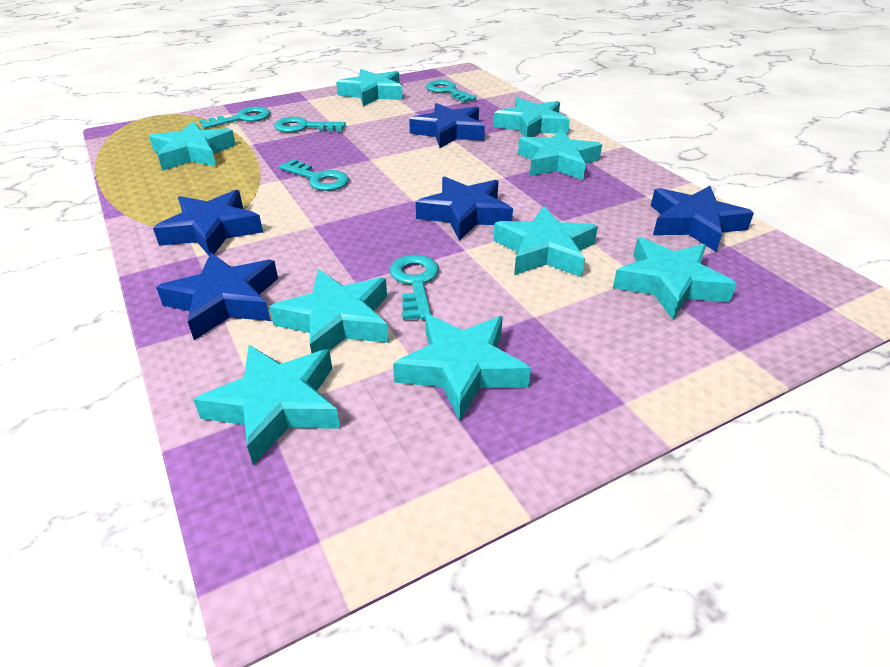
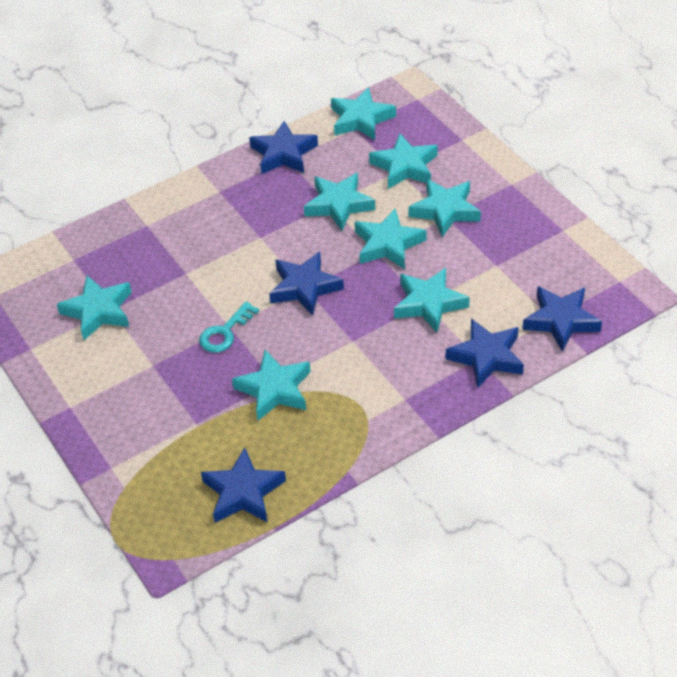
turquoise key: 5 -> 1
turquoise star: 9 -> 8

